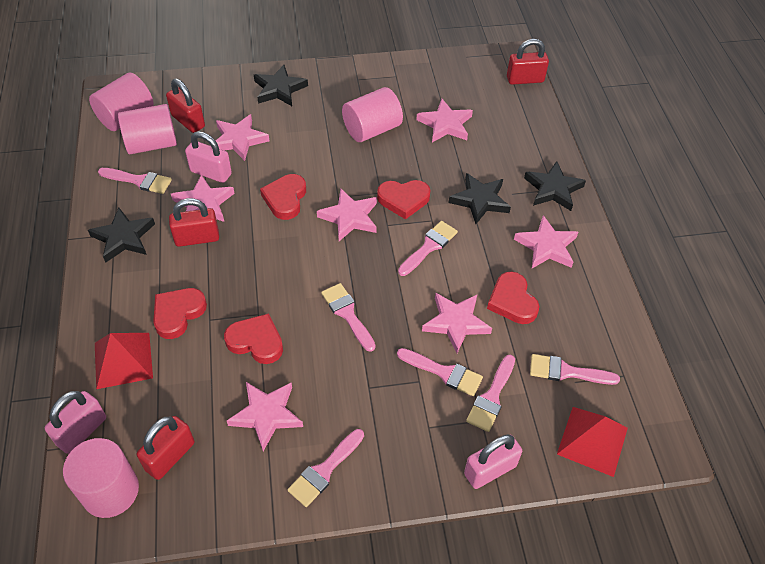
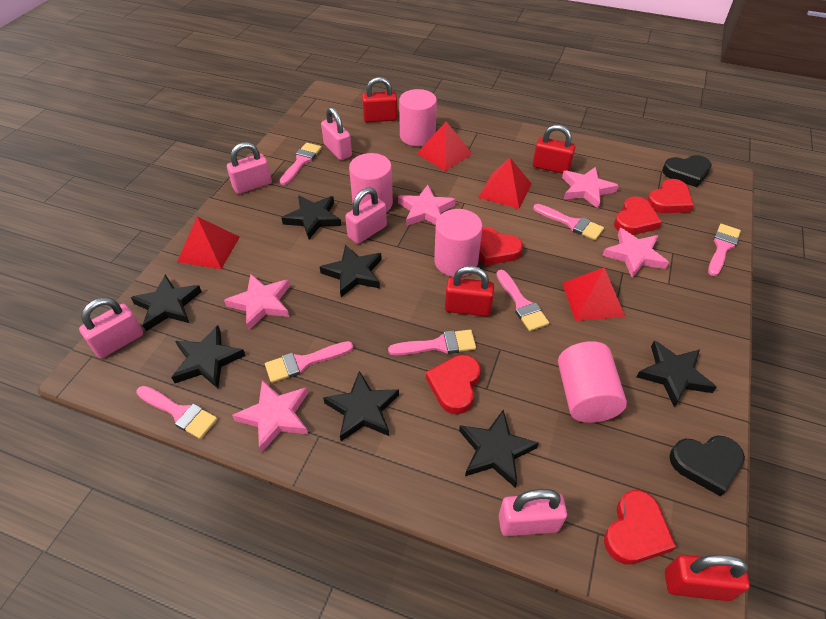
black heart: 0 -> 2
black star: 4 -> 7
pink padlock: 3 -> 5
pink star: 7 -> 5
red pyramid: 2 -> 4

